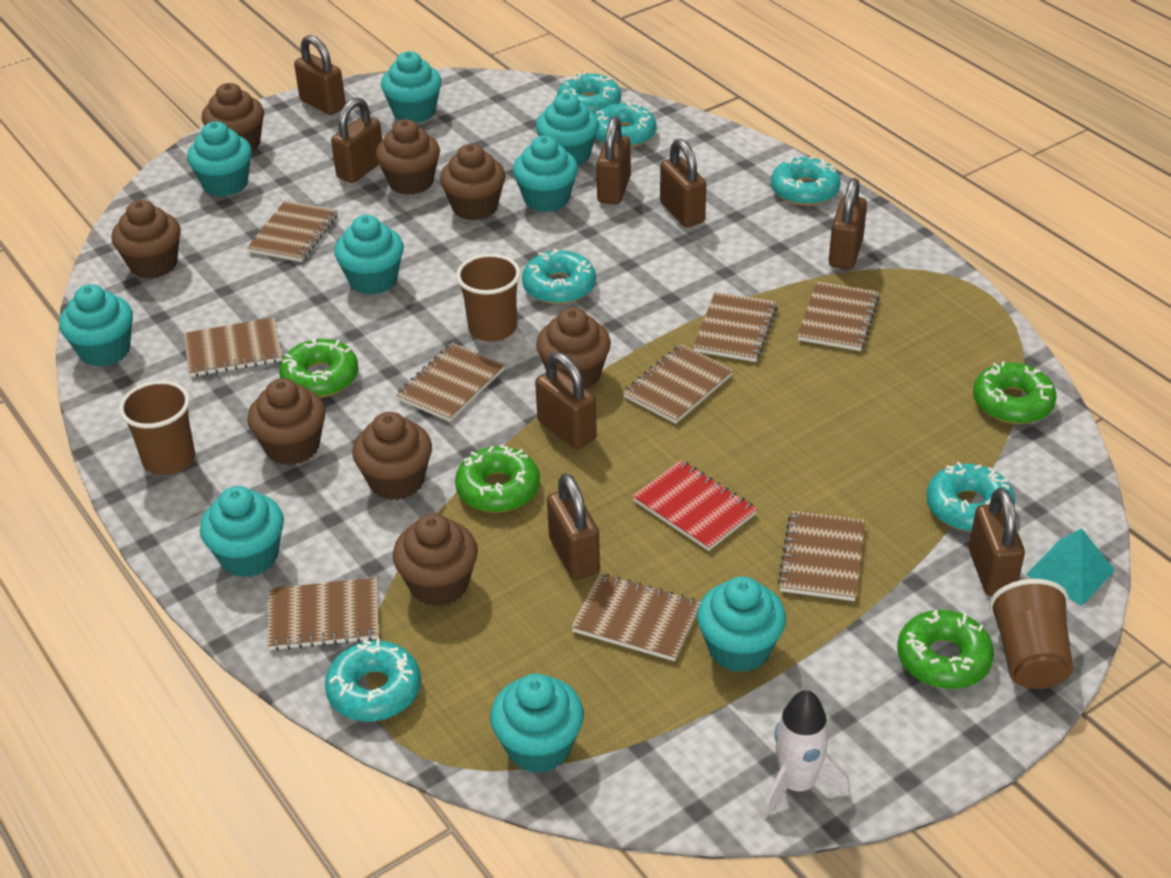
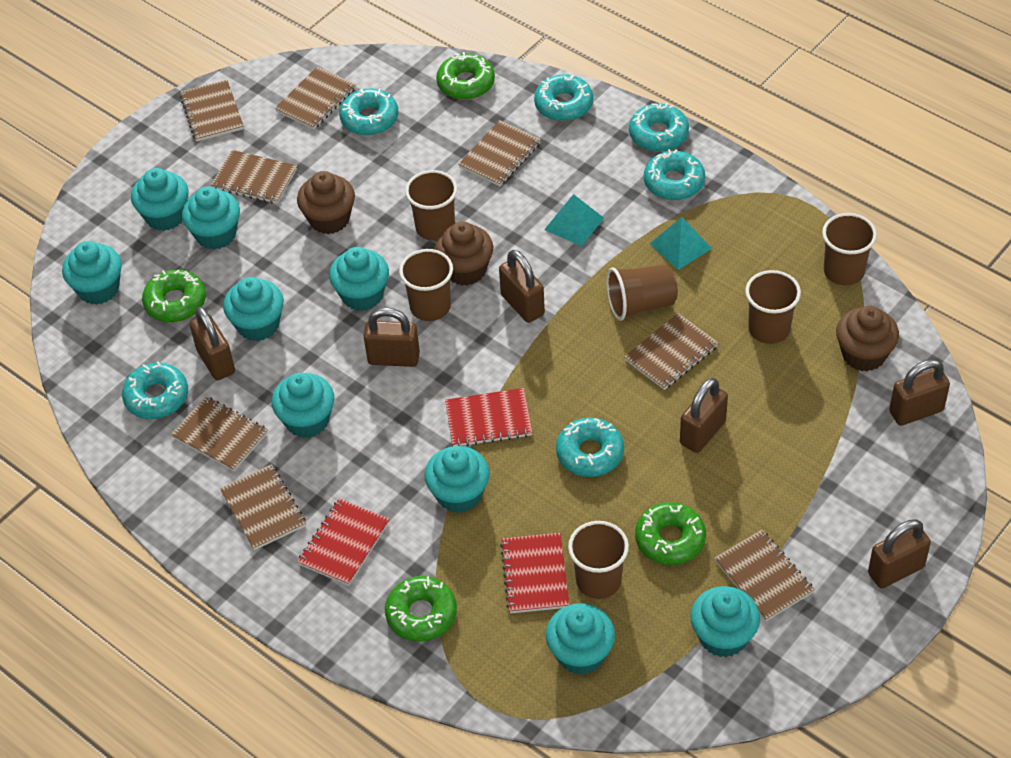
brown cup: 3 -> 6
brown cupcake: 8 -> 3
brown notebook: 9 -> 8
brown padlock: 8 -> 6
red notebook: 1 -> 3
turquoise pyramid: 1 -> 2
white rocket: 1 -> 0

